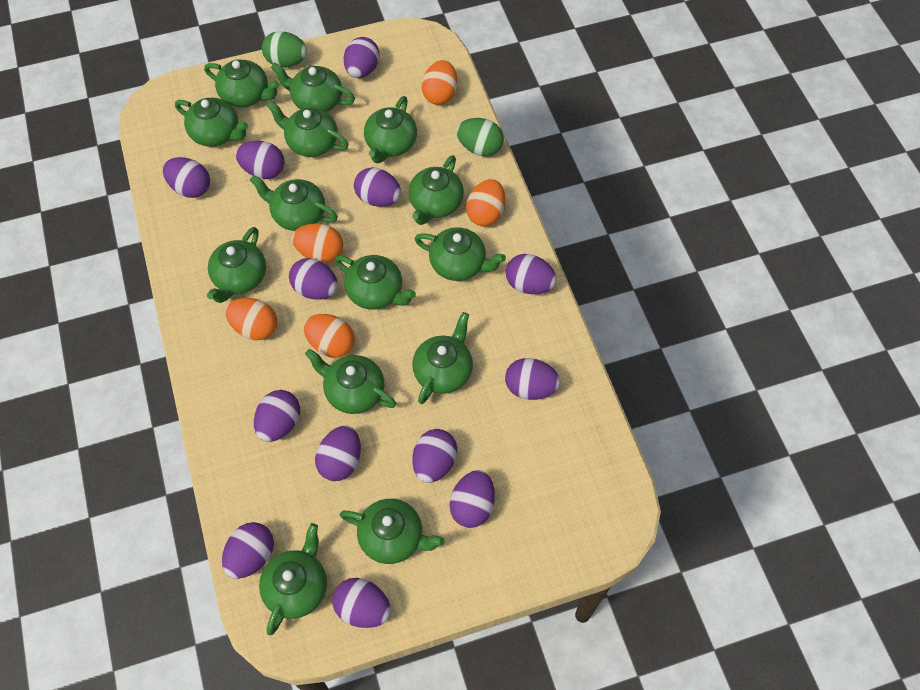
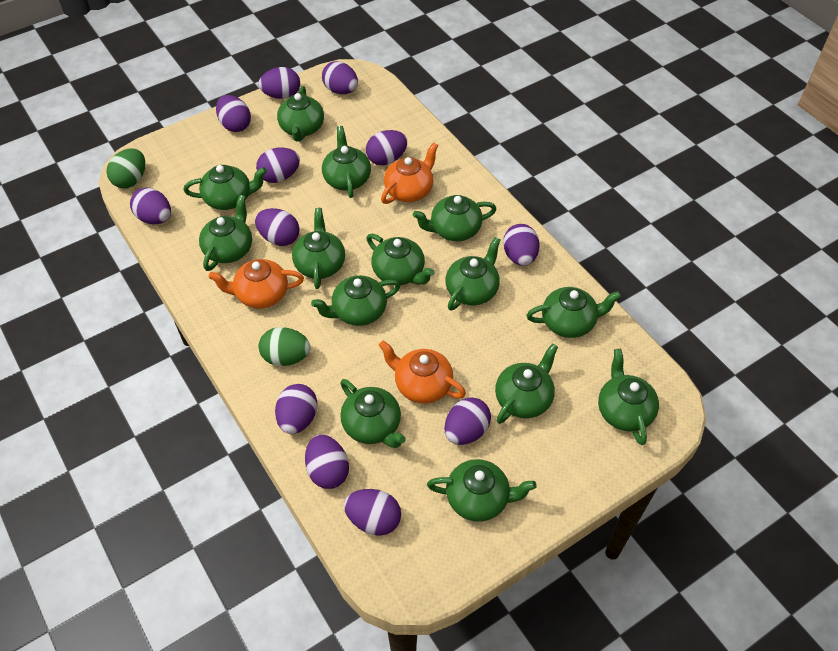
orange egg: 5 -> 0
orange teapot: 0 -> 3
purple egg: 13 -> 12

